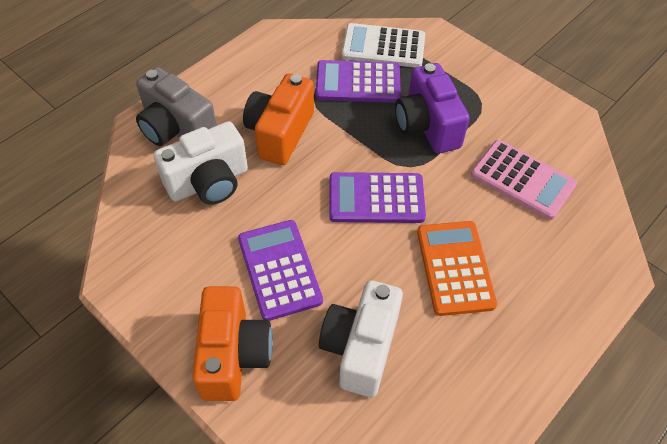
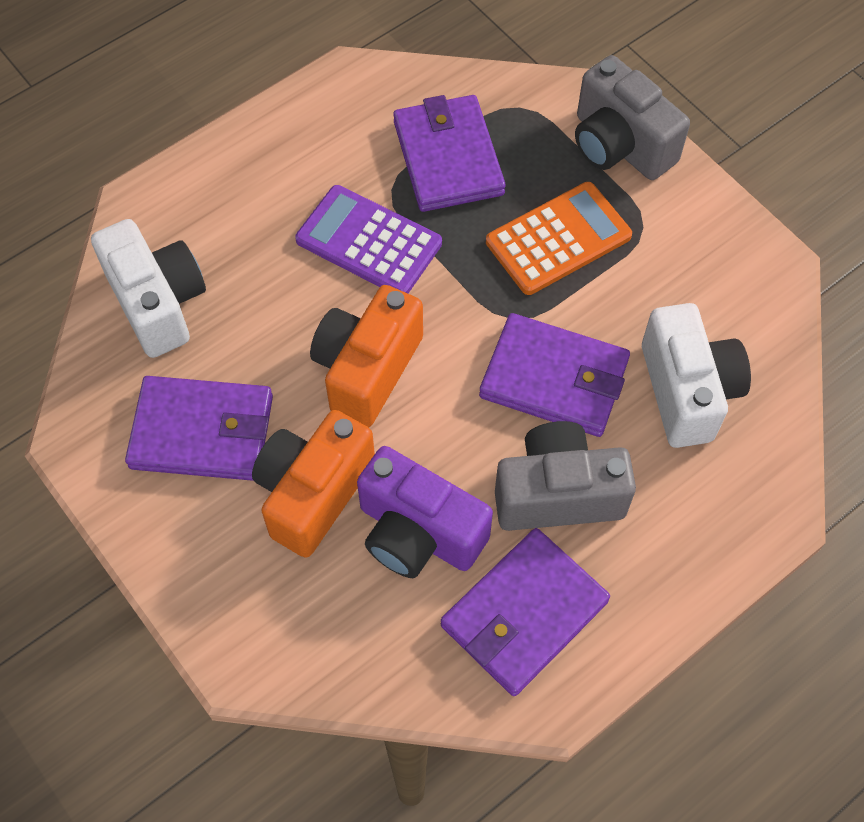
grey camera: 1 -> 2
pink calculator: 1 -> 0
purple calculator: 3 -> 1
purple wallet: 0 -> 4
white calculator: 1 -> 0

